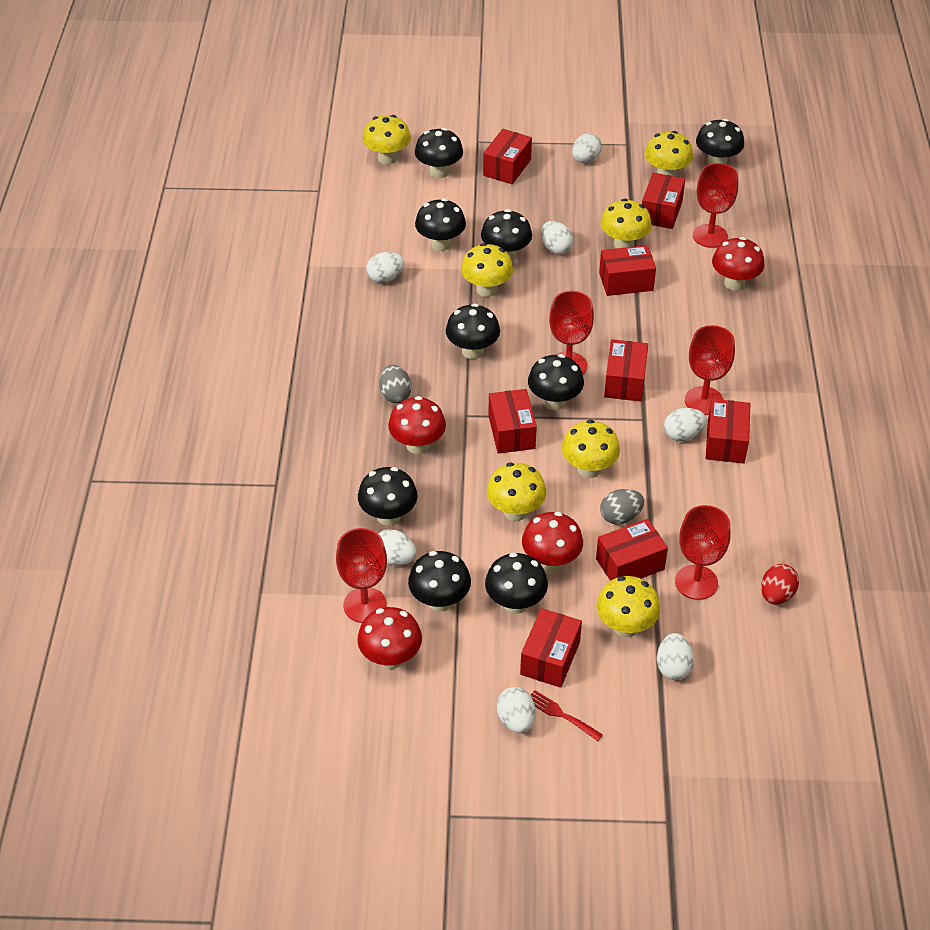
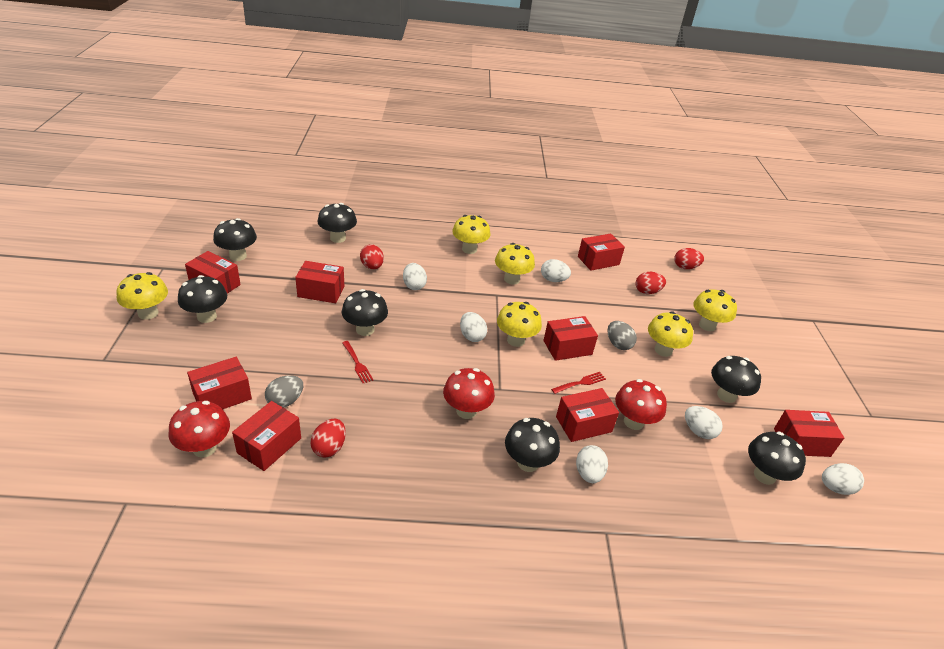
black mushroom: 9 -> 7
red egg: 1 -> 4
red fork: 1 -> 2
red goblet: 5 -> 0
red mushroom: 4 -> 3
white egg: 7 -> 6
yellow mushroom: 7 -> 6

